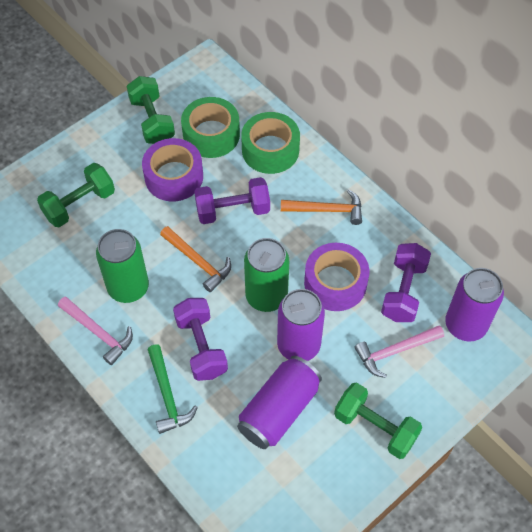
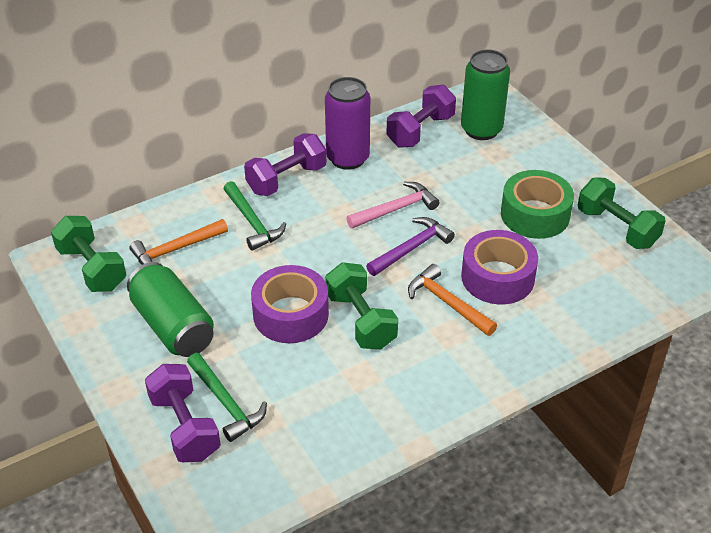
green hammer: 1 -> 2
green tape: 2 -> 1
pink hammer: 2 -> 1
purple can: 3 -> 1
purple hammer: 0 -> 1

